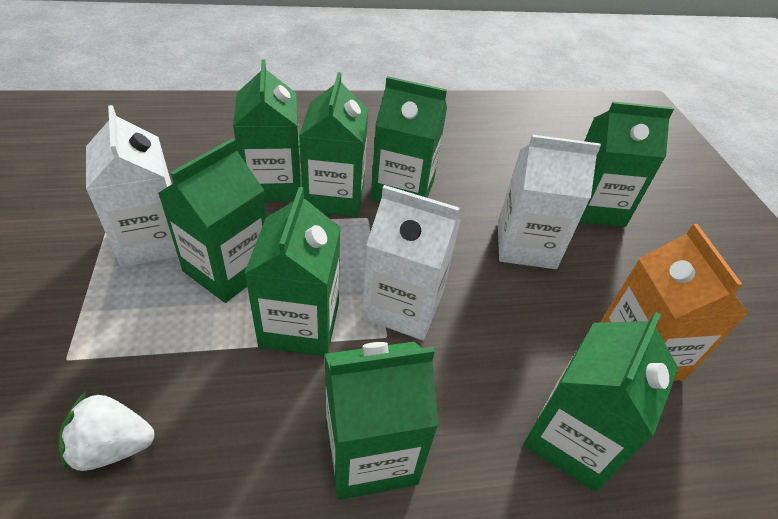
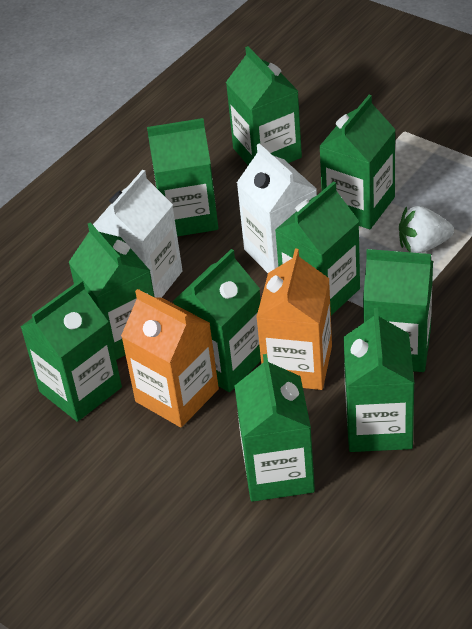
green carton: 8 -> 10
orange carton: 1 -> 2
white carton: 3 -> 2

